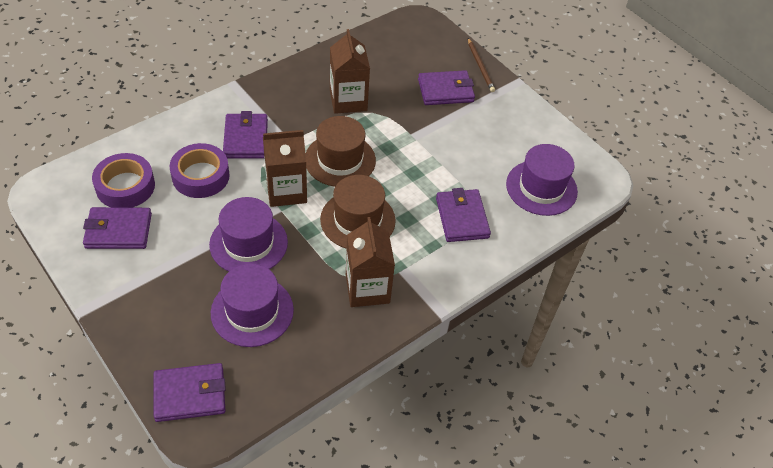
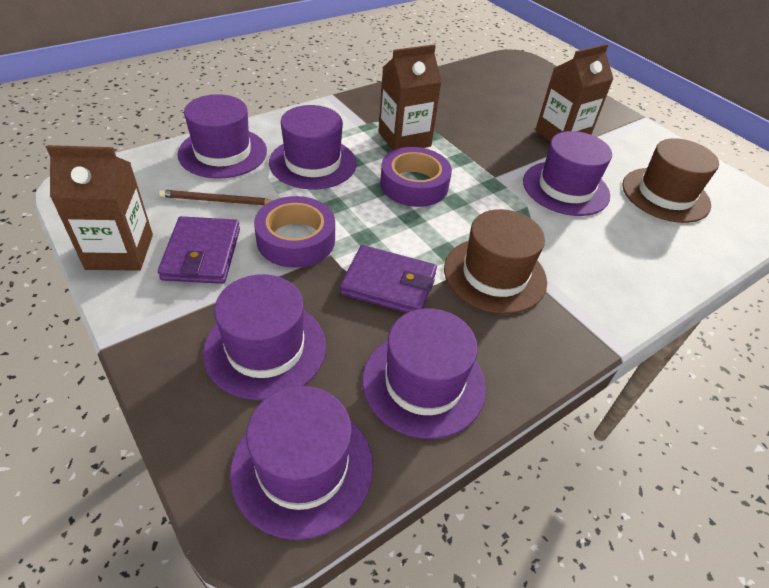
purple hat: 3 -> 6
purple wallet: 5 -> 2

